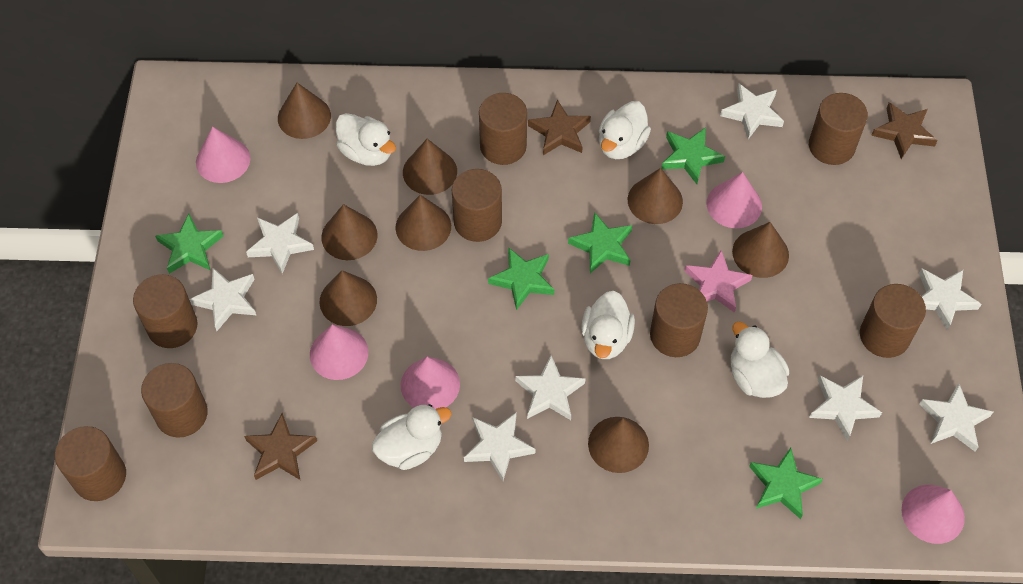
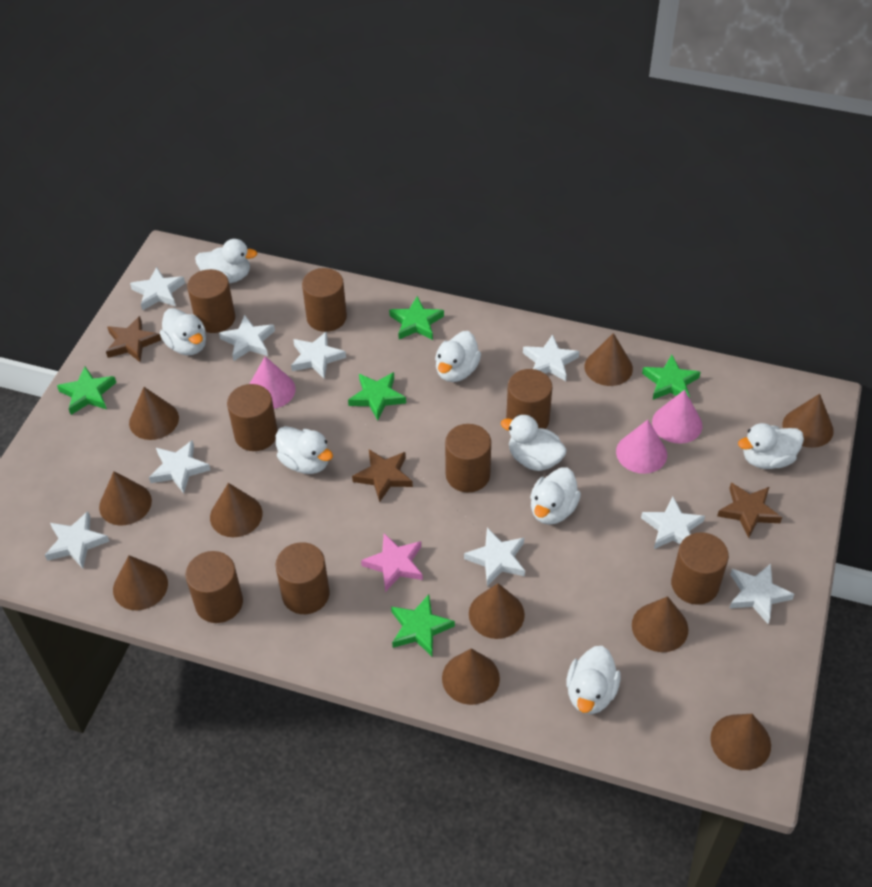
brown cone: 8 -> 10
pink cone: 5 -> 3
white duck: 5 -> 8
white star: 8 -> 9

